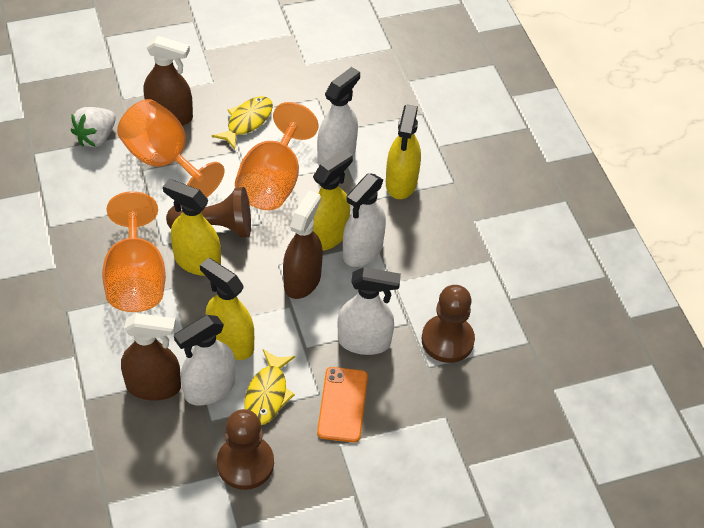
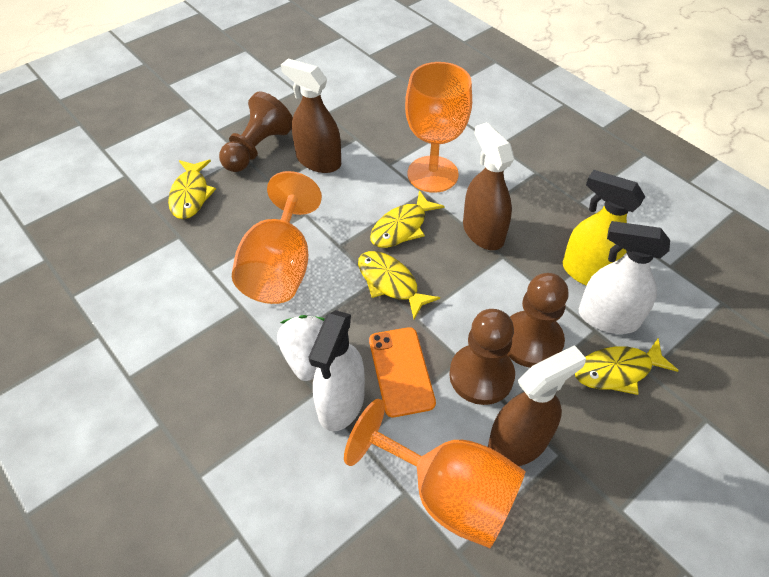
white spray bottle: 4 -> 2
yellow fish: 2 -> 4
yellow spray bottle: 4 -> 1

